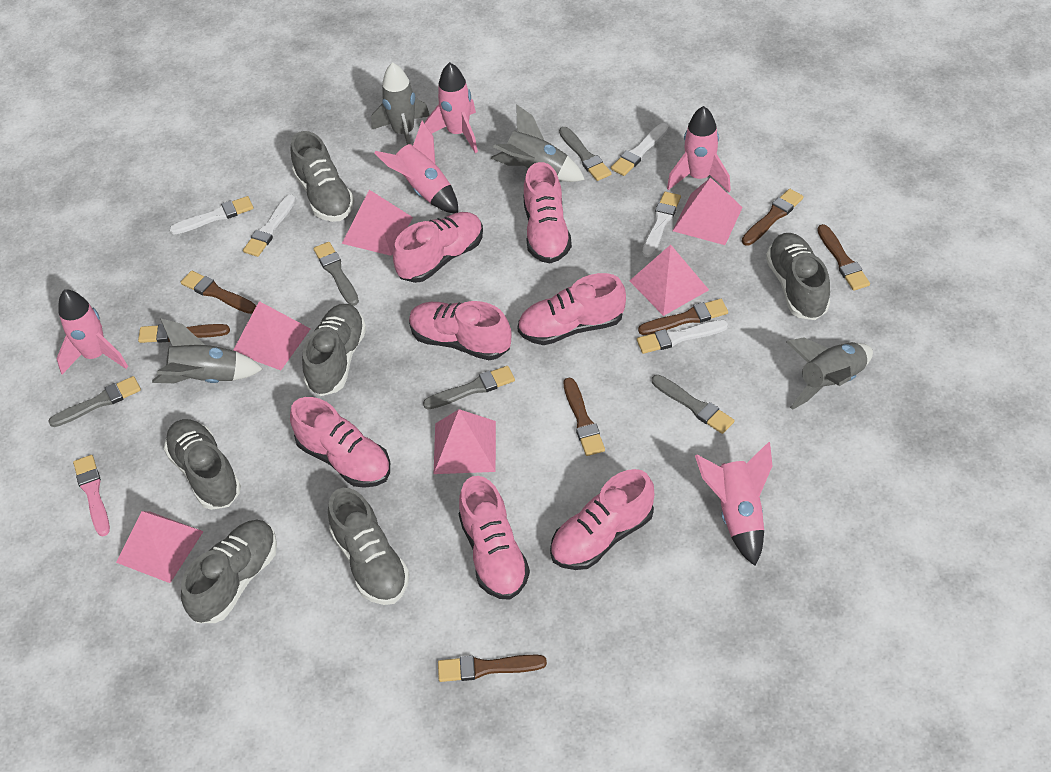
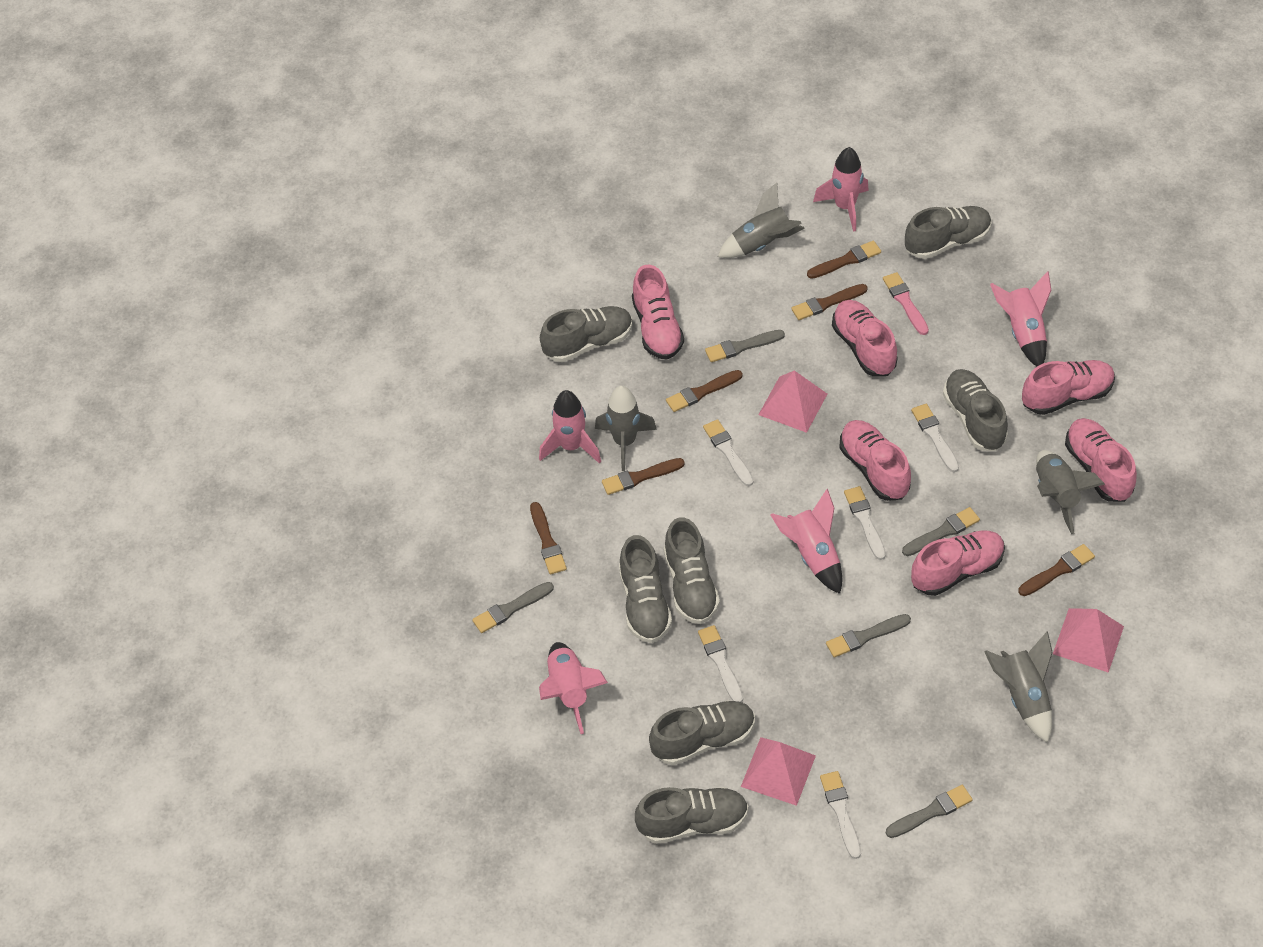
brown brush: 7 -> 6
grey shoe: 6 -> 7
pink pyramid: 6 -> 3
pink shoe: 7 -> 6

